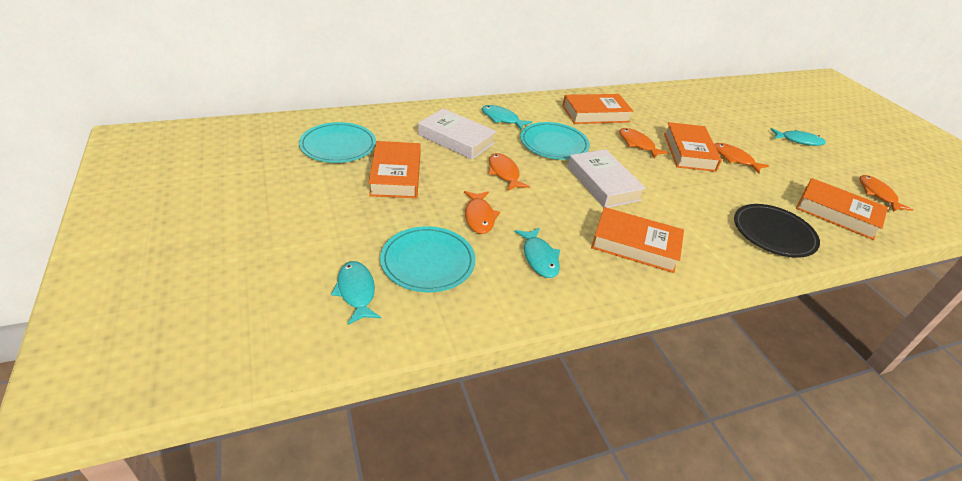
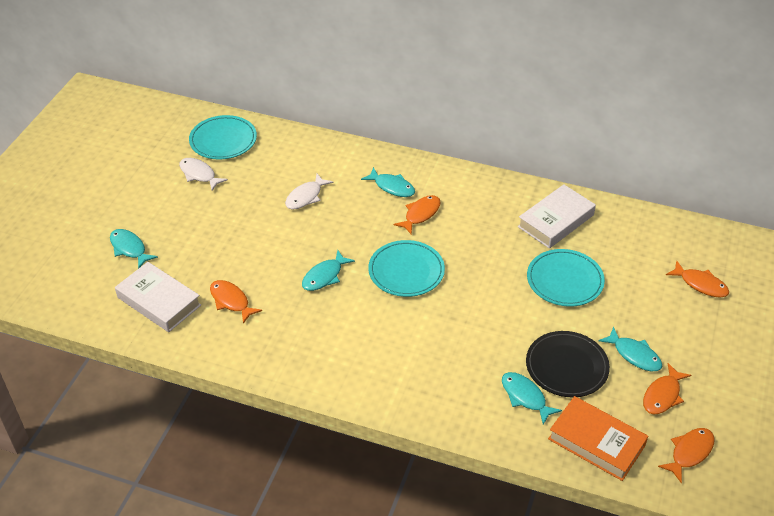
orange book: 5 -> 1
turquoise fish: 4 -> 5
white fish: 0 -> 2

